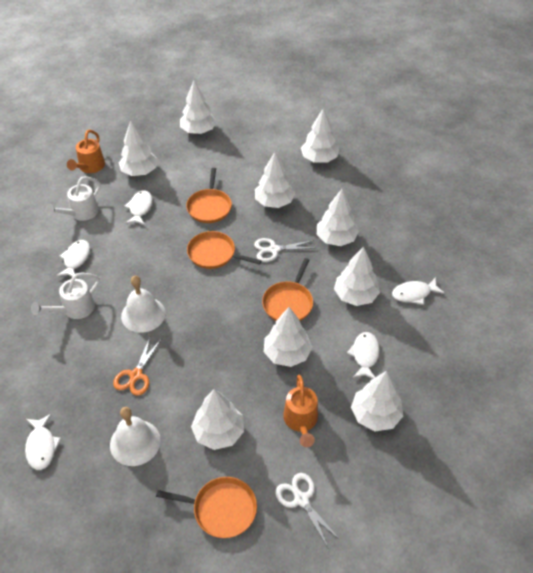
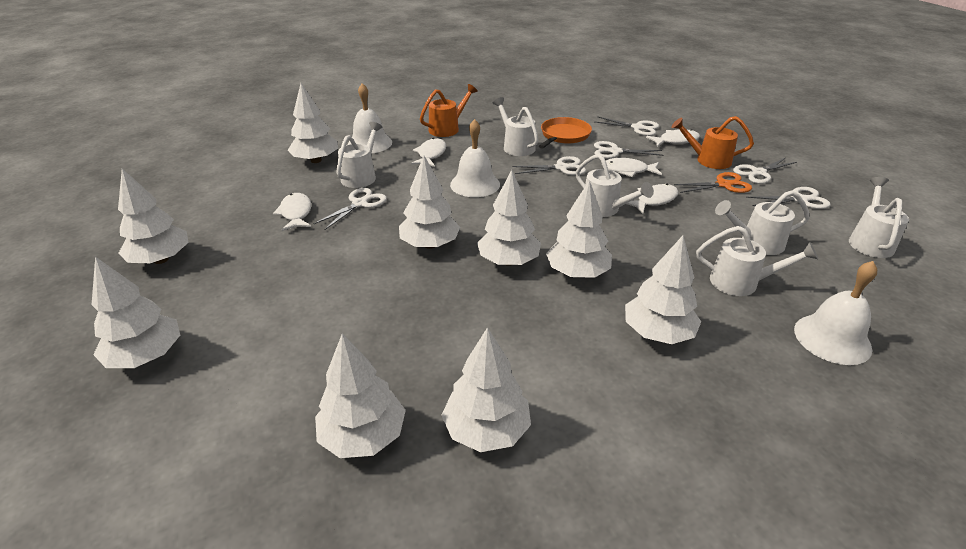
orange pan: 4 -> 1
white bell: 2 -> 3
white scissors: 2 -> 6
white watering can: 2 -> 6

